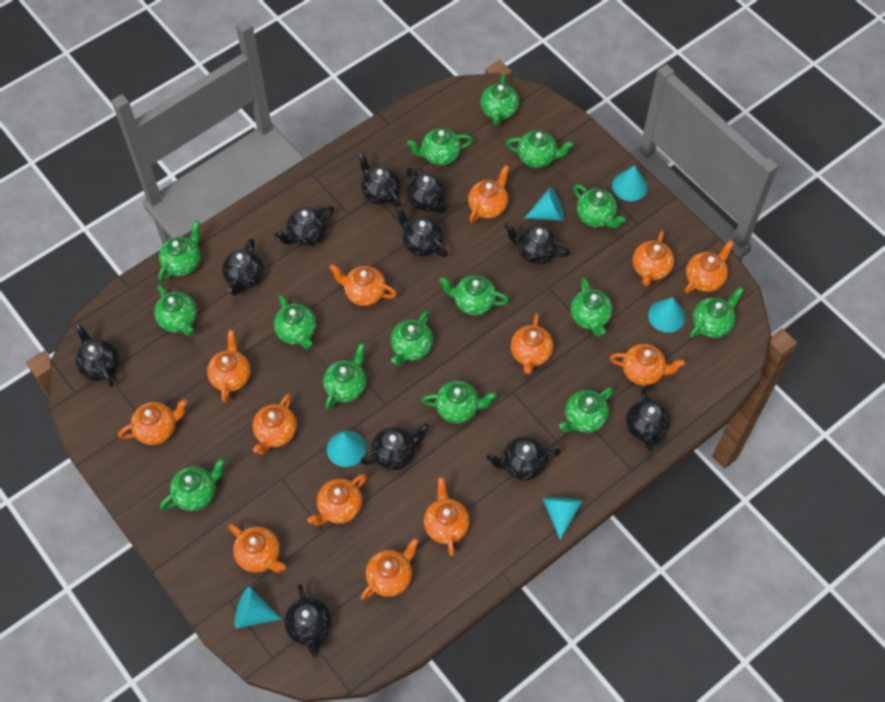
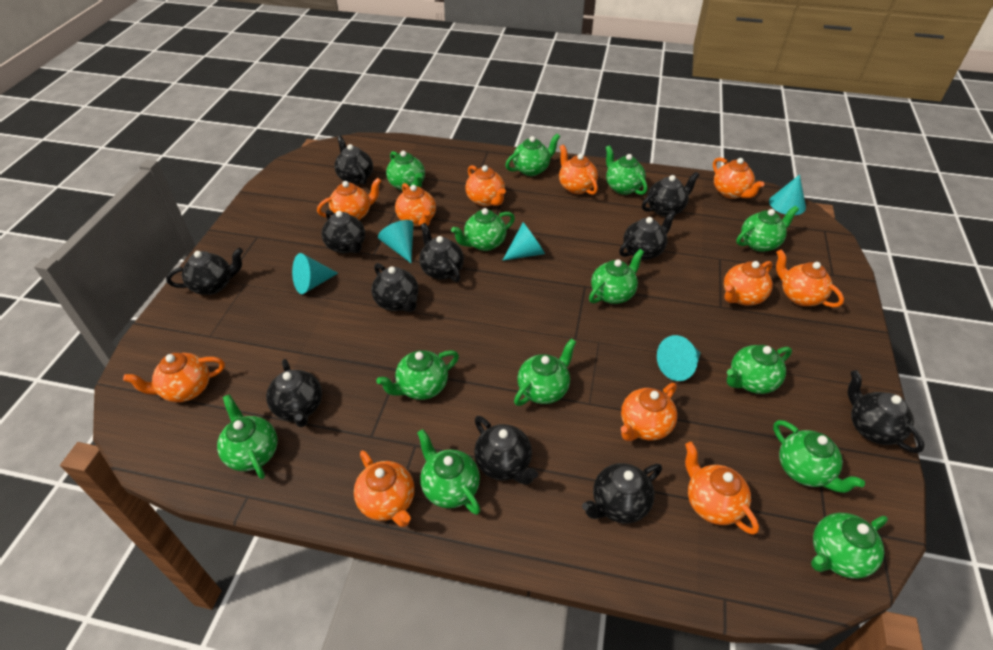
green teapot: 15 -> 13
orange teapot: 13 -> 11
turquoise cone: 6 -> 5

